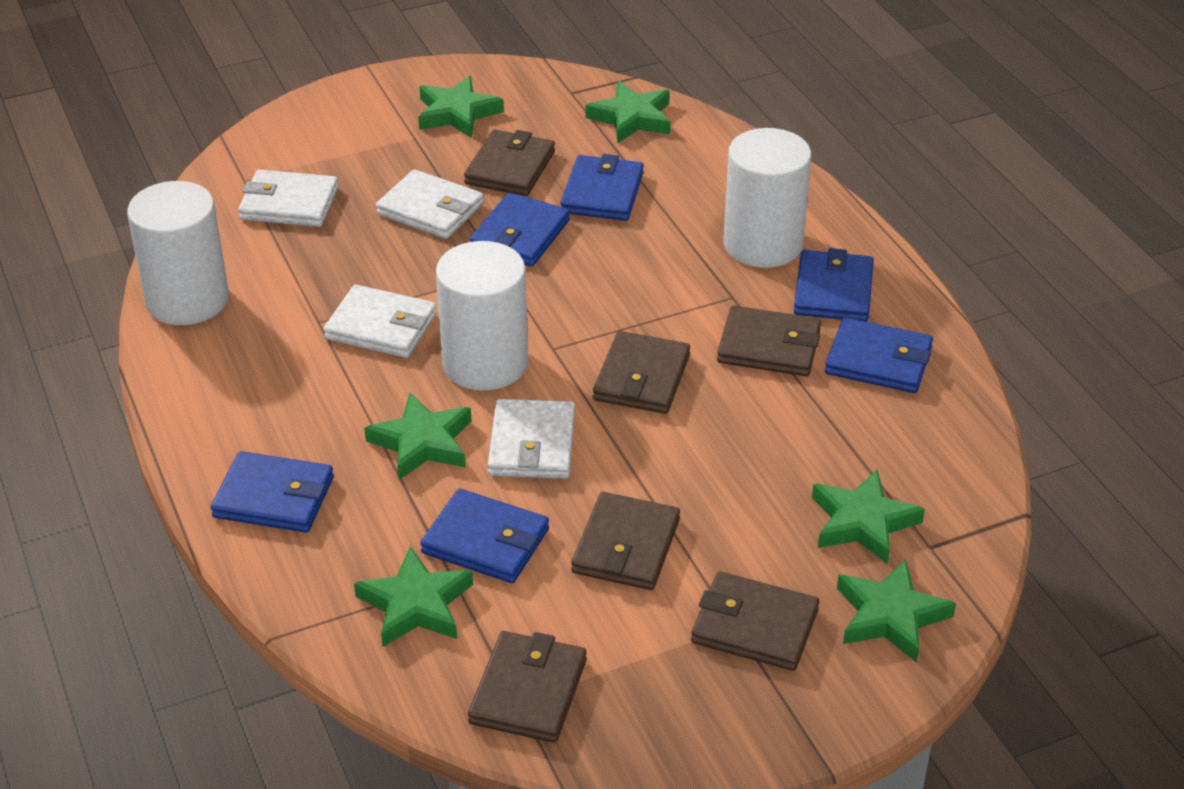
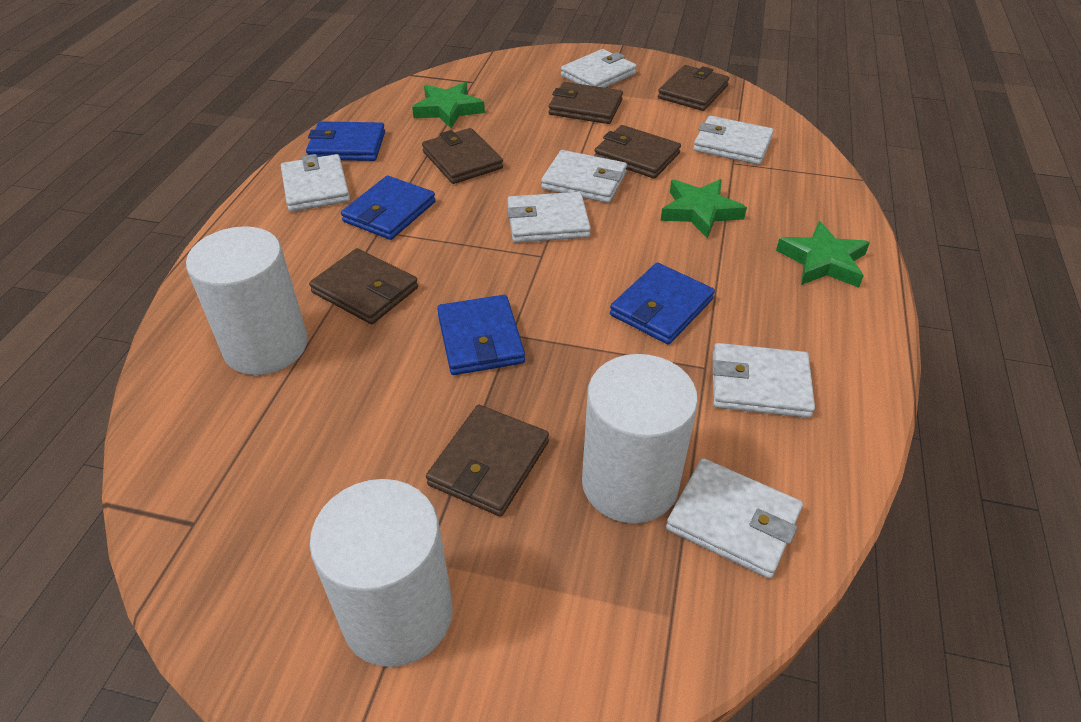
blue wallet: 6 -> 4
green star: 6 -> 3
white wallet: 4 -> 7

